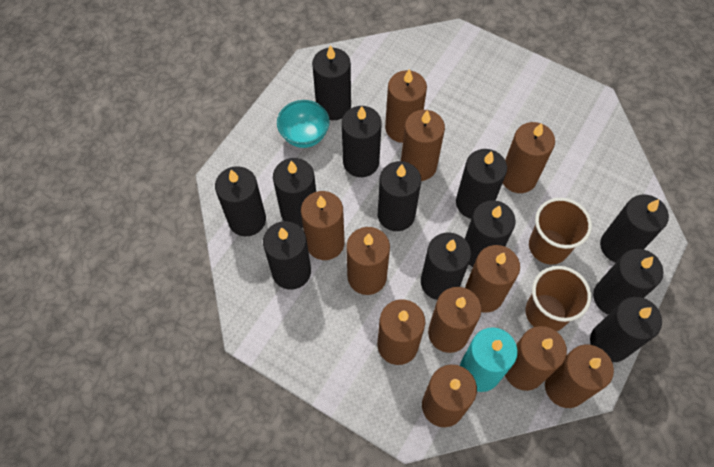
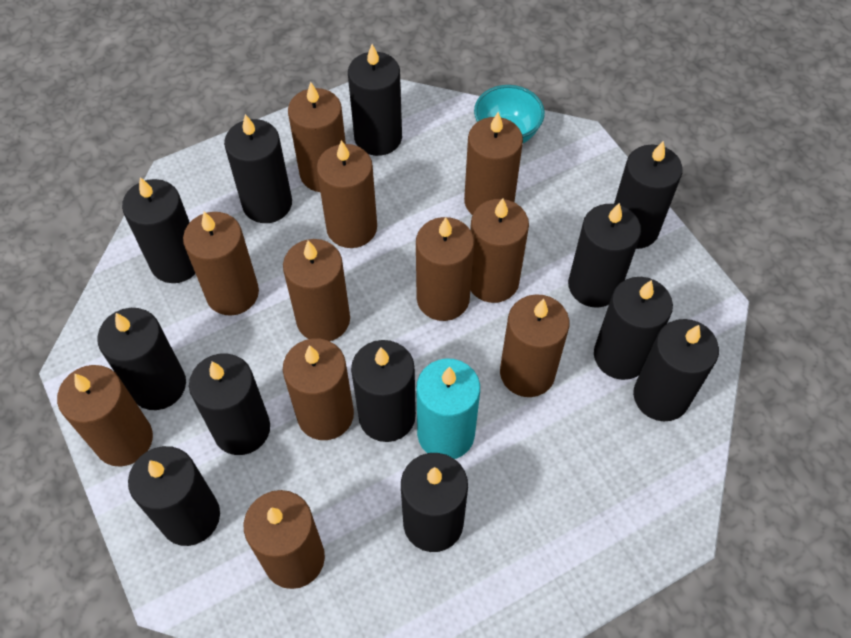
brown cup: 2 -> 0

